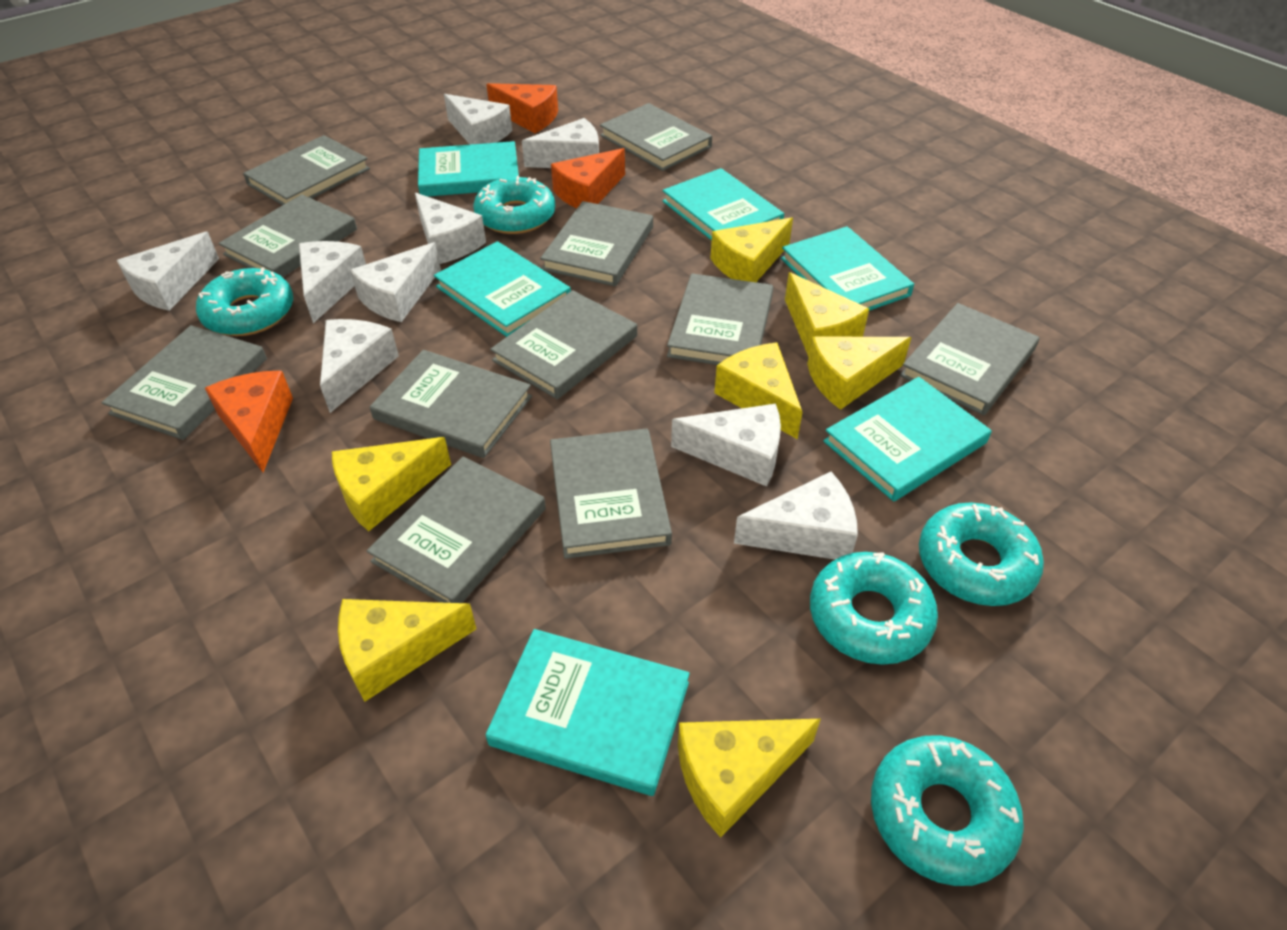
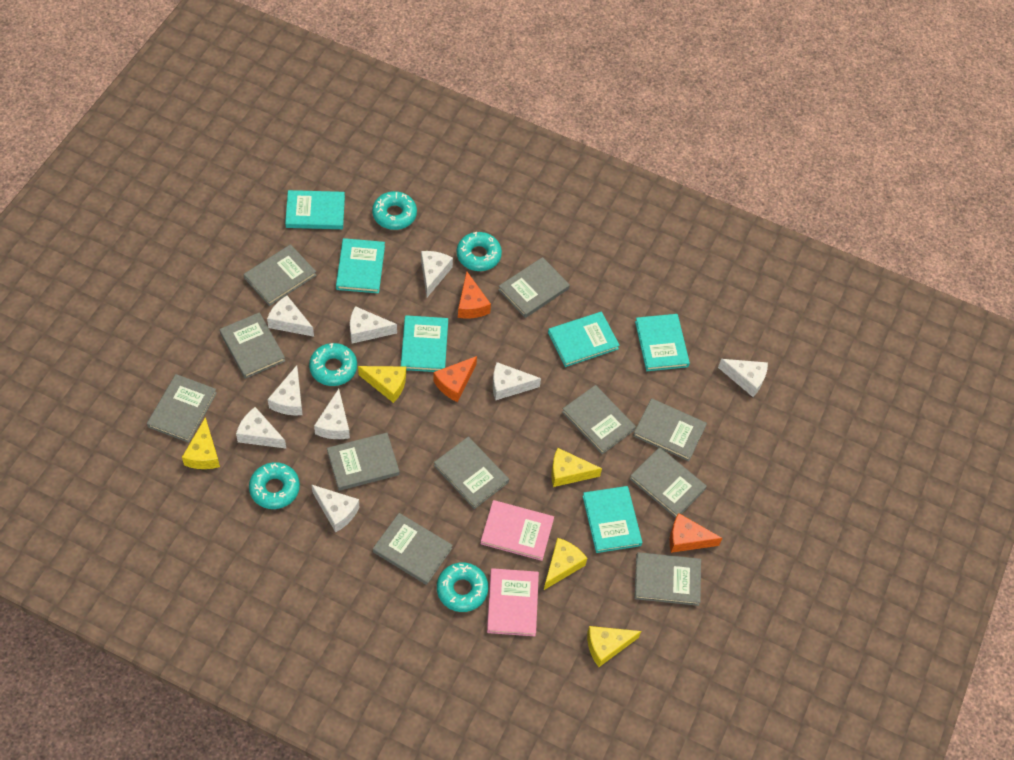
pink book: 0 -> 2
yellow cheese: 7 -> 5

